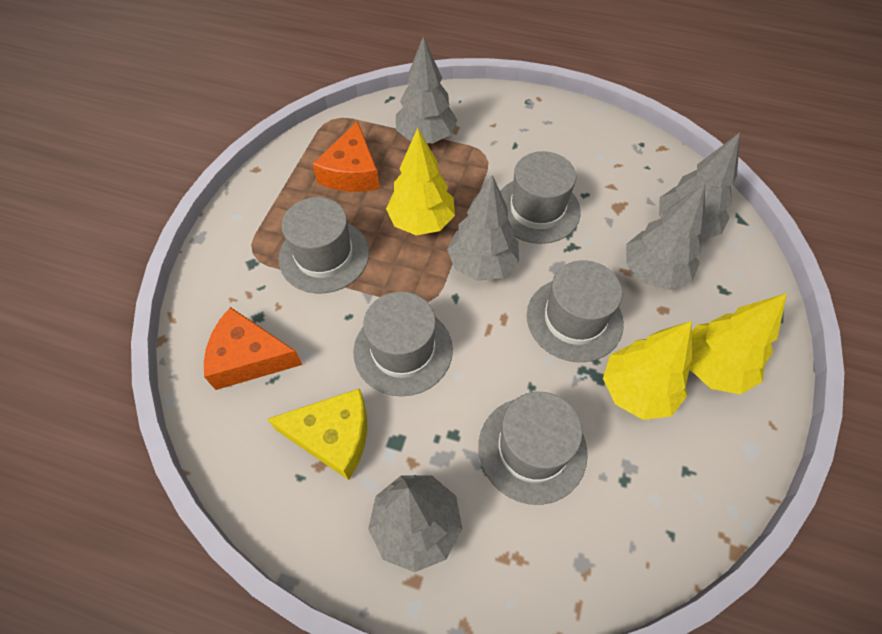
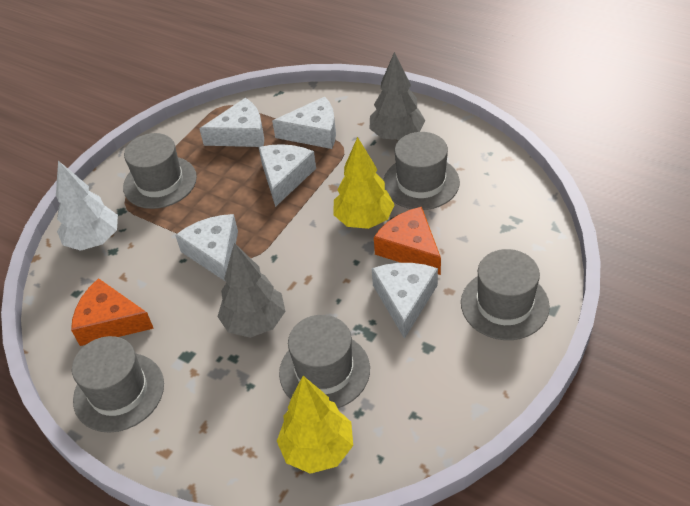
grey tree: 5 -> 2
white cheese: 0 -> 5
white tree: 0 -> 1
yellow cheese: 1 -> 0
yellow tree: 3 -> 2

